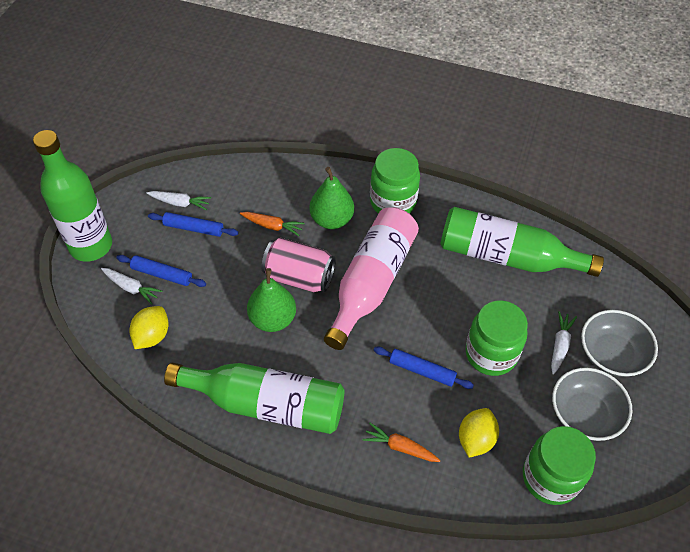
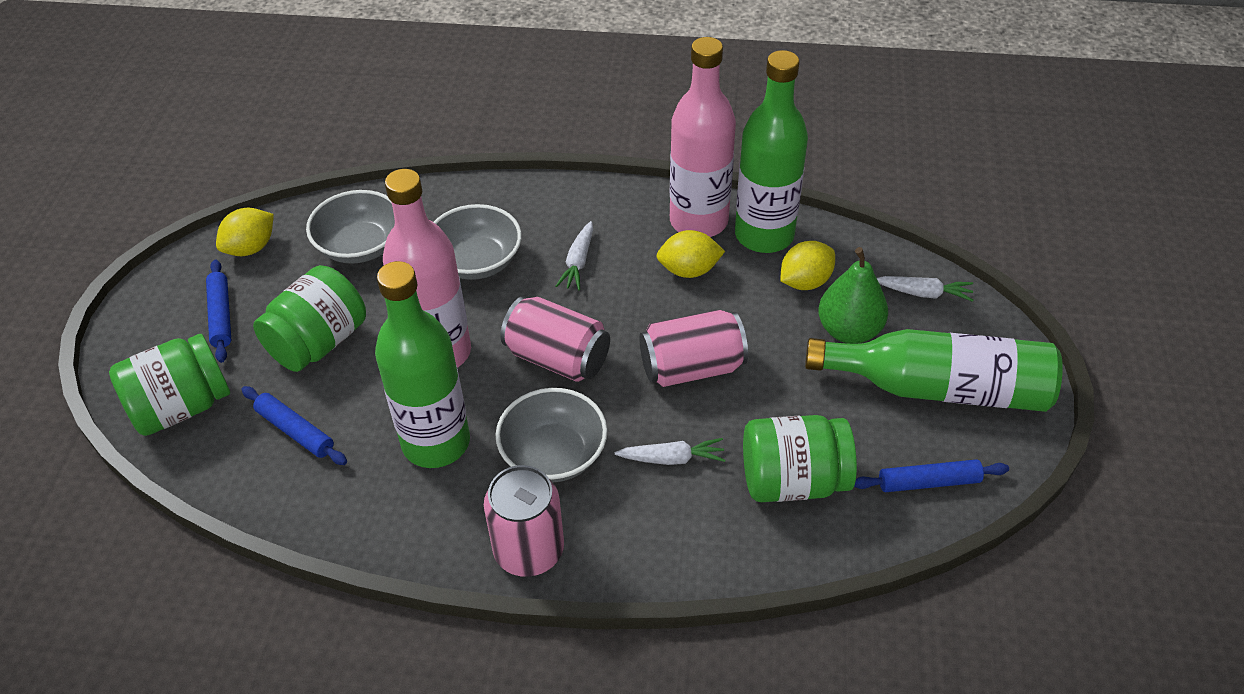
green pear: 2 -> 1
grey bowl: 2 -> 3
orange carrot: 2 -> 0
pink bottle: 1 -> 2
pink can: 1 -> 3
yellow lemon: 2 -> 3

